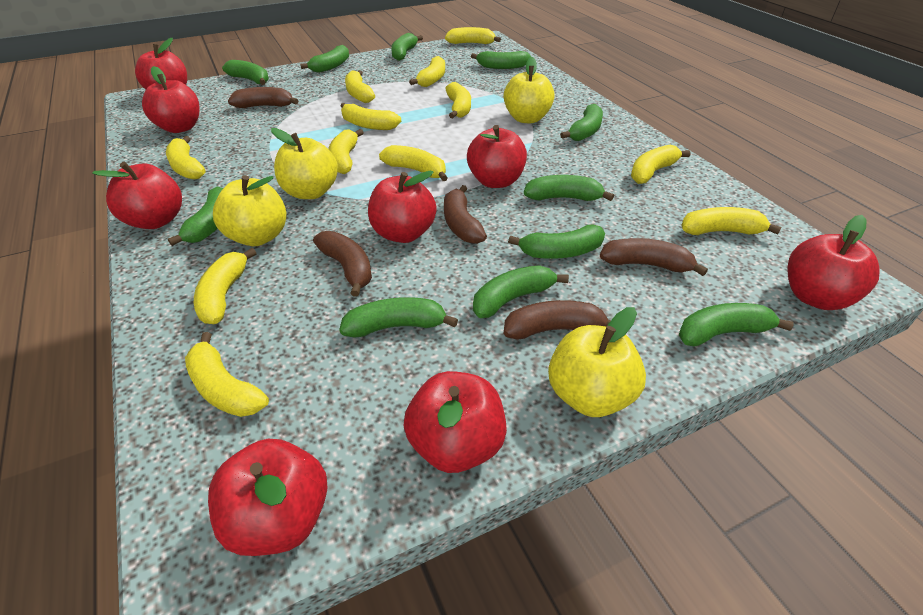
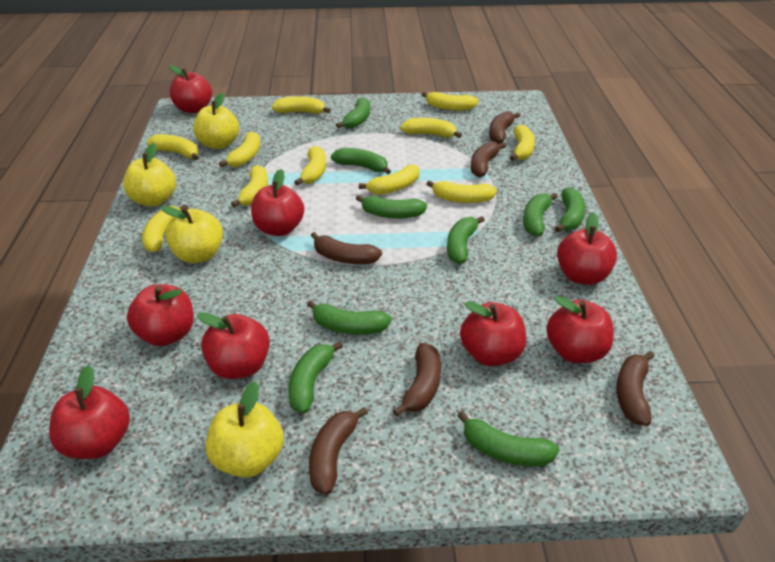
brown banana: 5 -> 6
green banana: 11 -> 9
yellow banana: 12 -> 11

